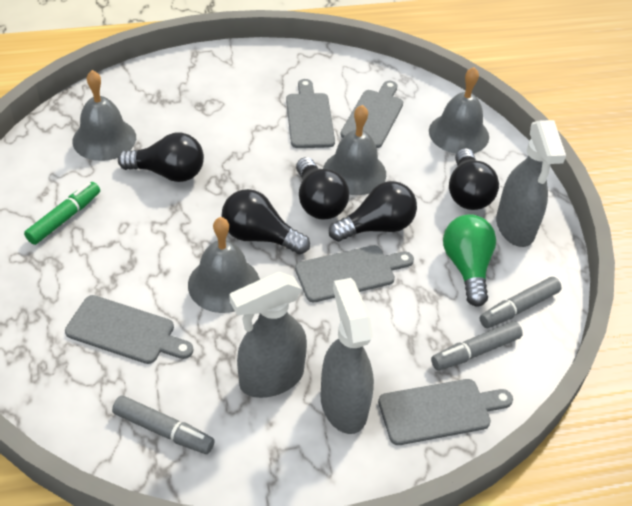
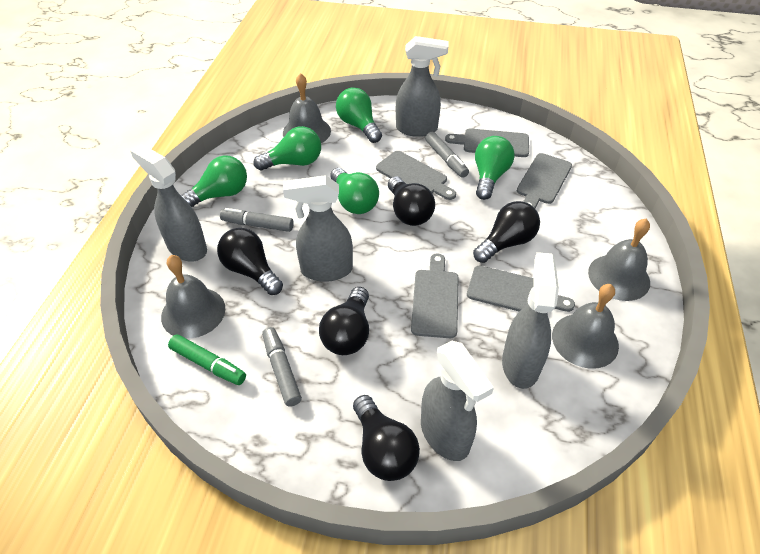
green light bulb: 1 -> 5
grey spray bottle: 3 -> 5

